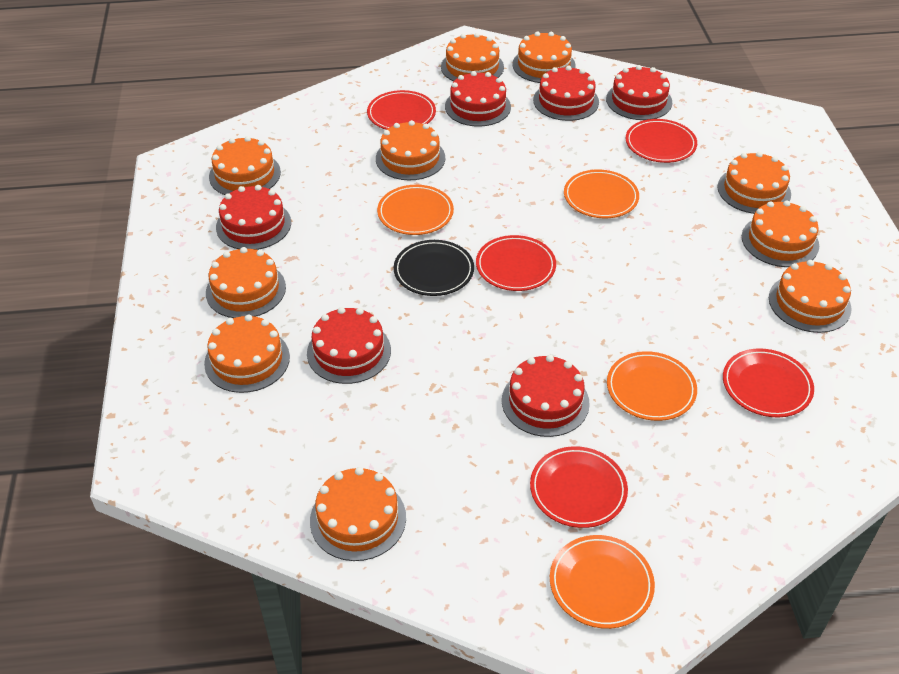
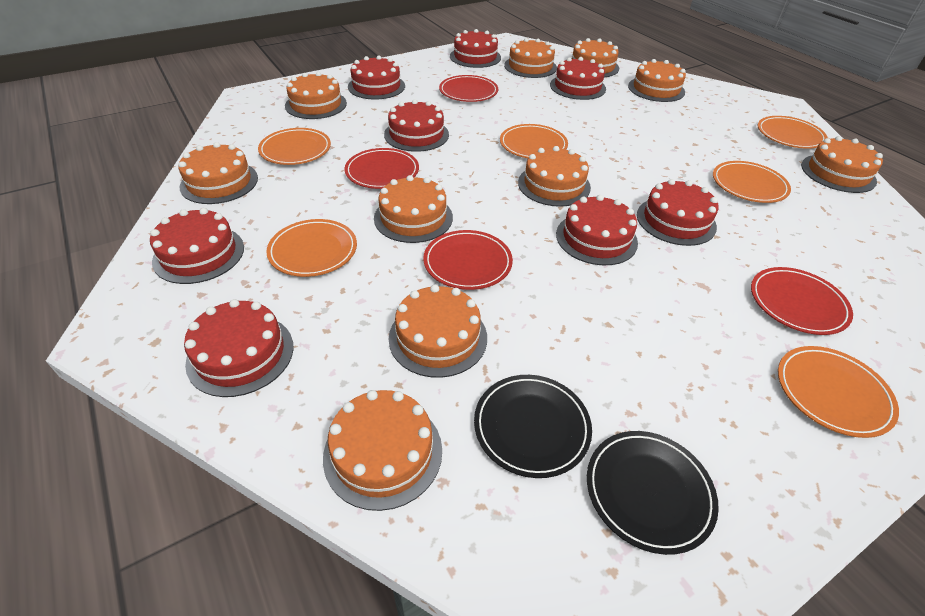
black plate: 1 -> 2
orange plate: 4 -> 6
red cake: 6 -> 8
red plate: 5 -> 4

